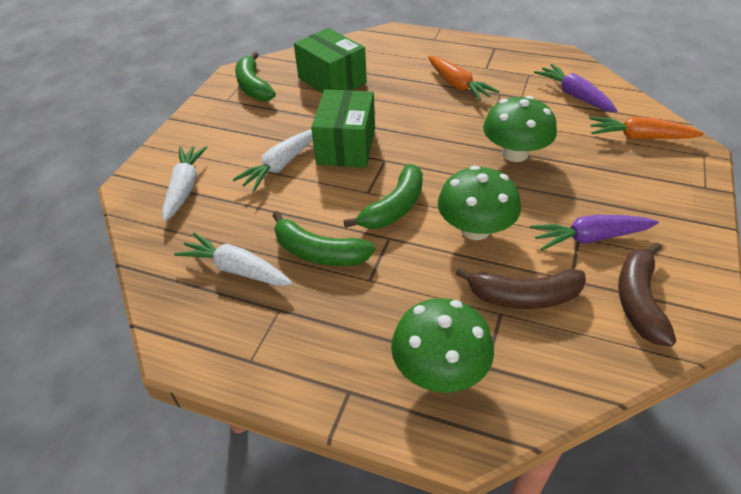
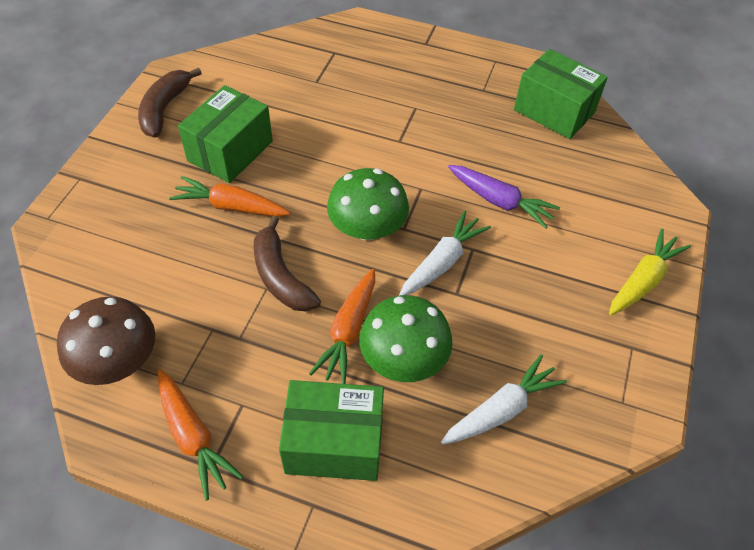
brown mushroom: 0 -> 1
green banana: 3 -> 0
green box: 2 -> 3
green mushroom: 3 -> 2
orange carrot: 2 -> 3
purple carrot: 2 -> 1
white carrot: 3 -> 2
yellow carrot: 0 -> 1

